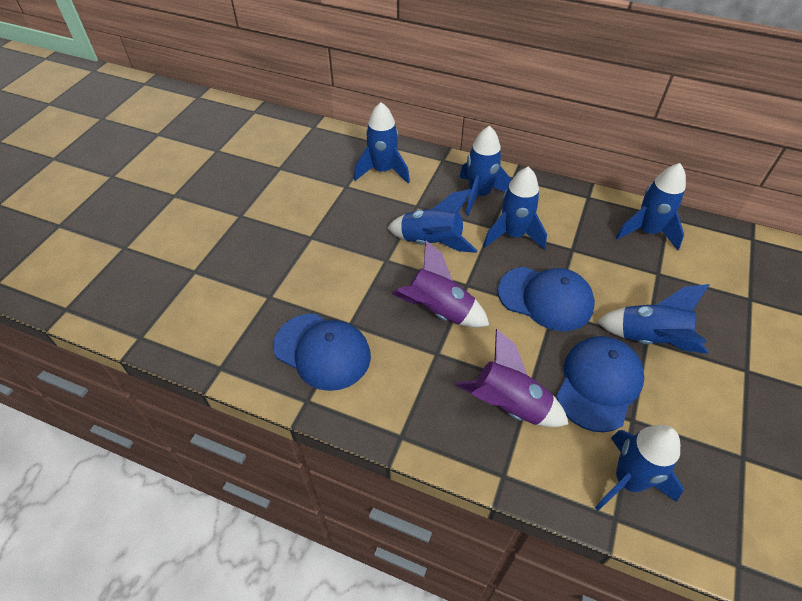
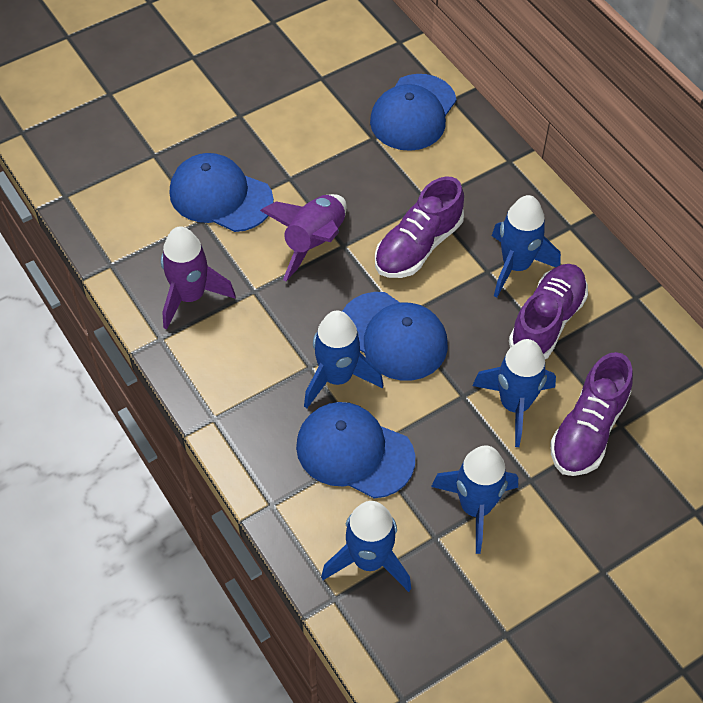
blue cap: 3 -> 4
blue rocket: 7 -> 5
purple shoe: 0 -> 3

